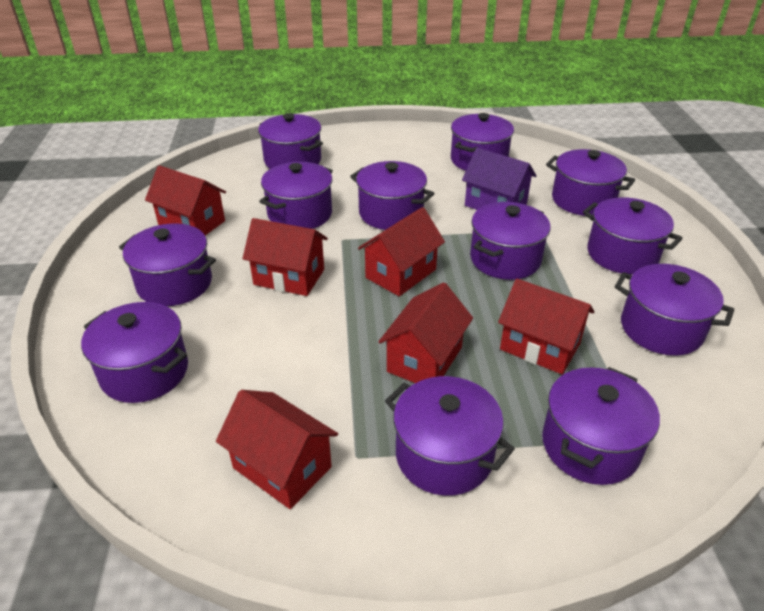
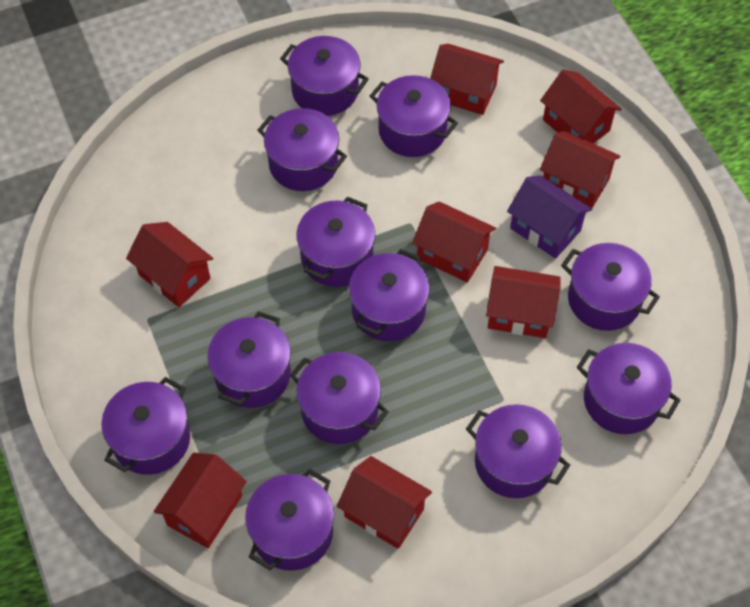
red house: 6 -> 8

